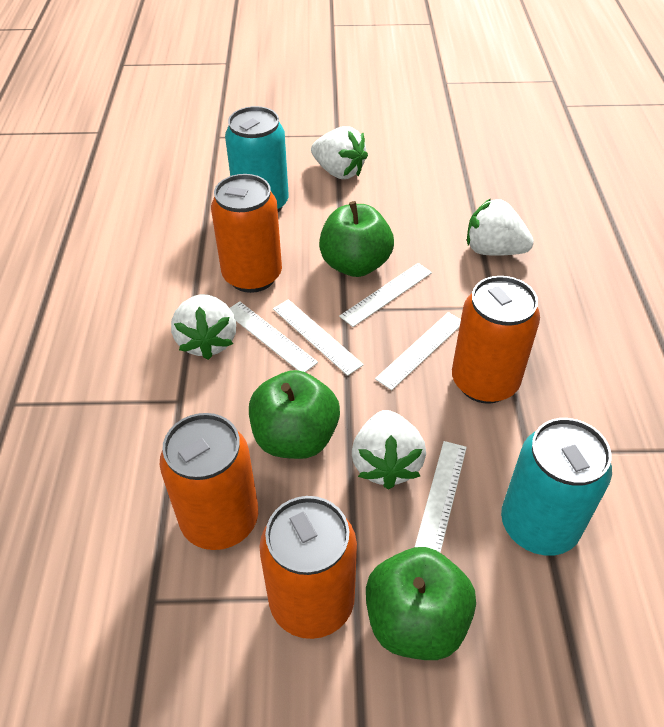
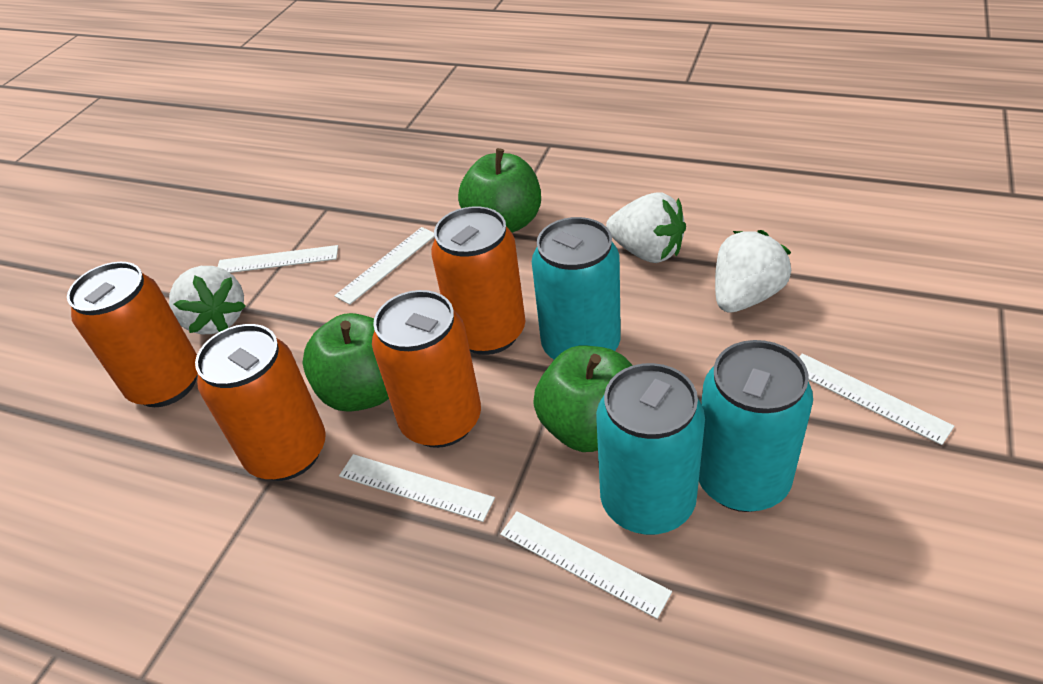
turquoise can: 2 -> 3
white strawberry: 4 -> 3

